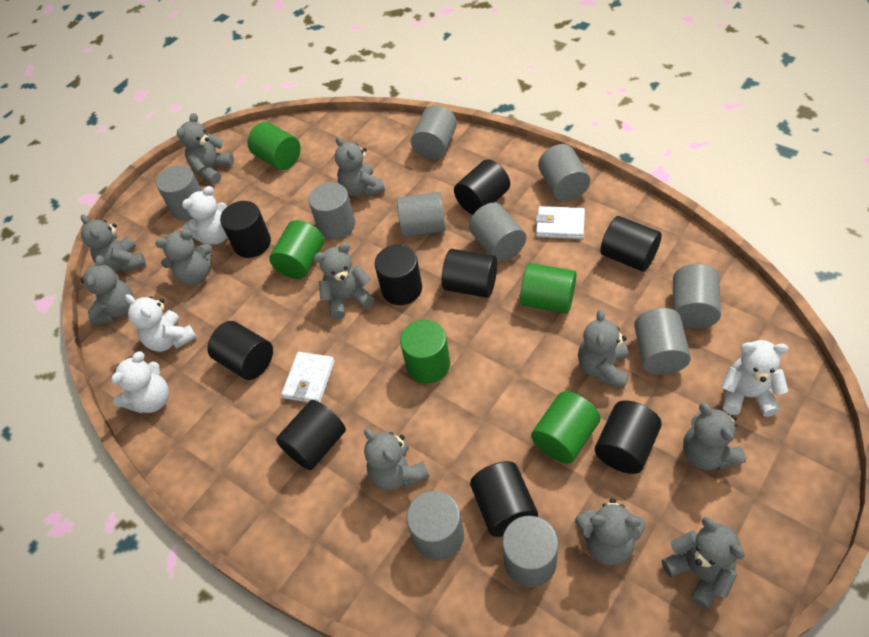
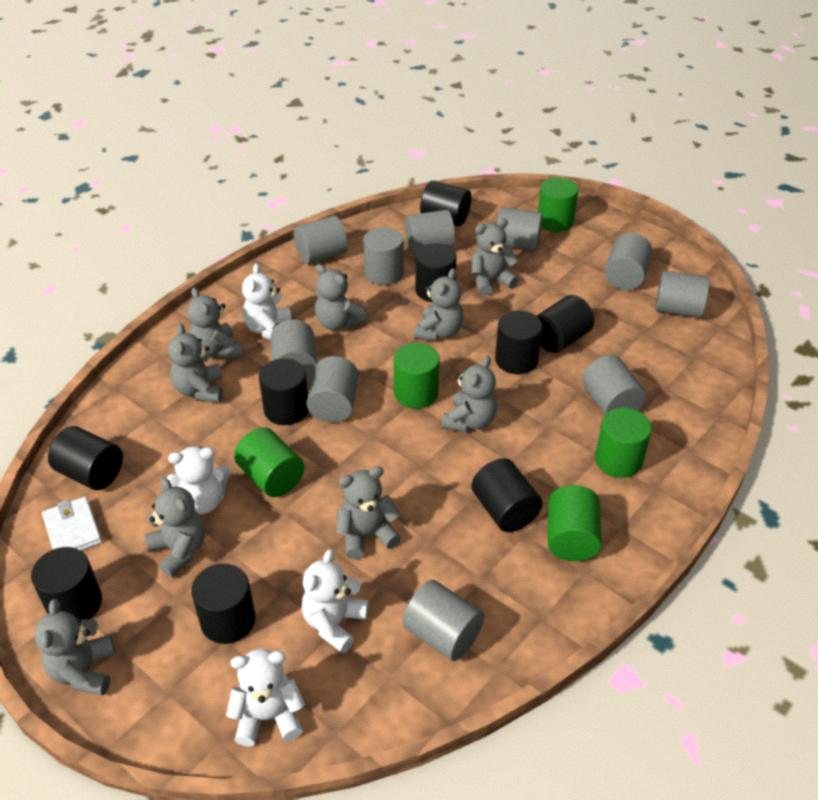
grey teddy bear: 11 -> 9
white wallet: 2 -> 1

